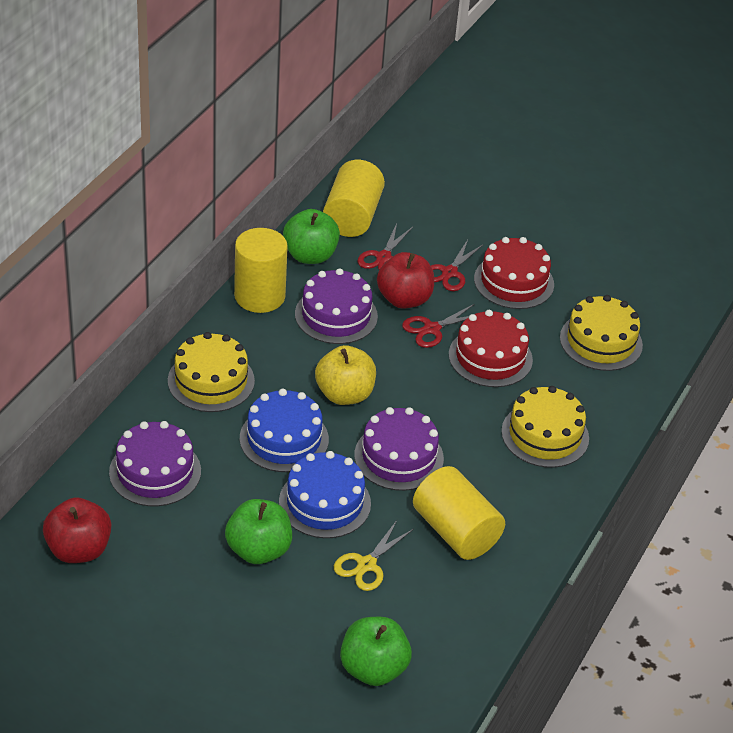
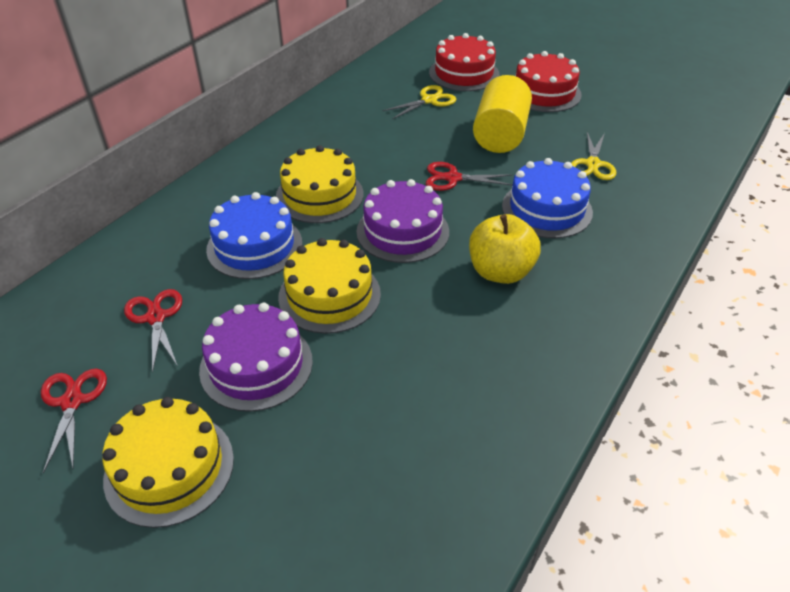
green apple: 3 -> 0
purple cake: 3 -> 2
red apple: 2 -> 0
yellow cylinder: 3 -> 1
yellow scissors: 1 -> 2

